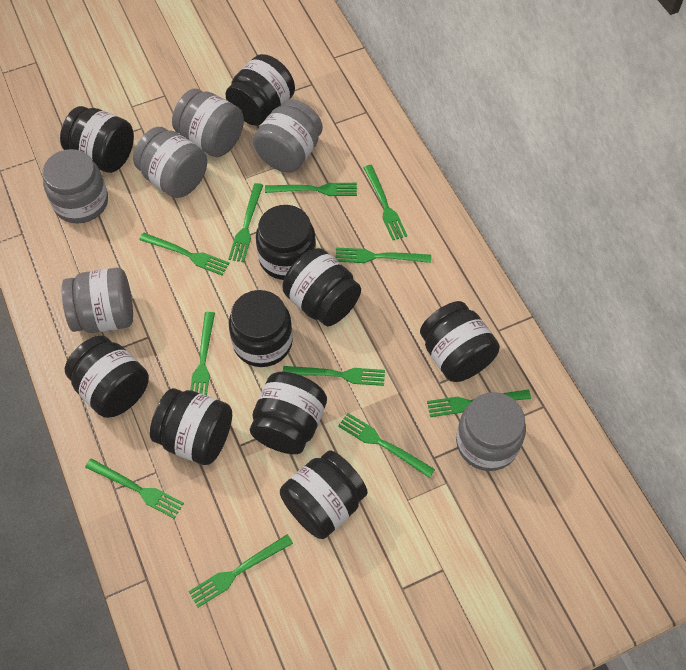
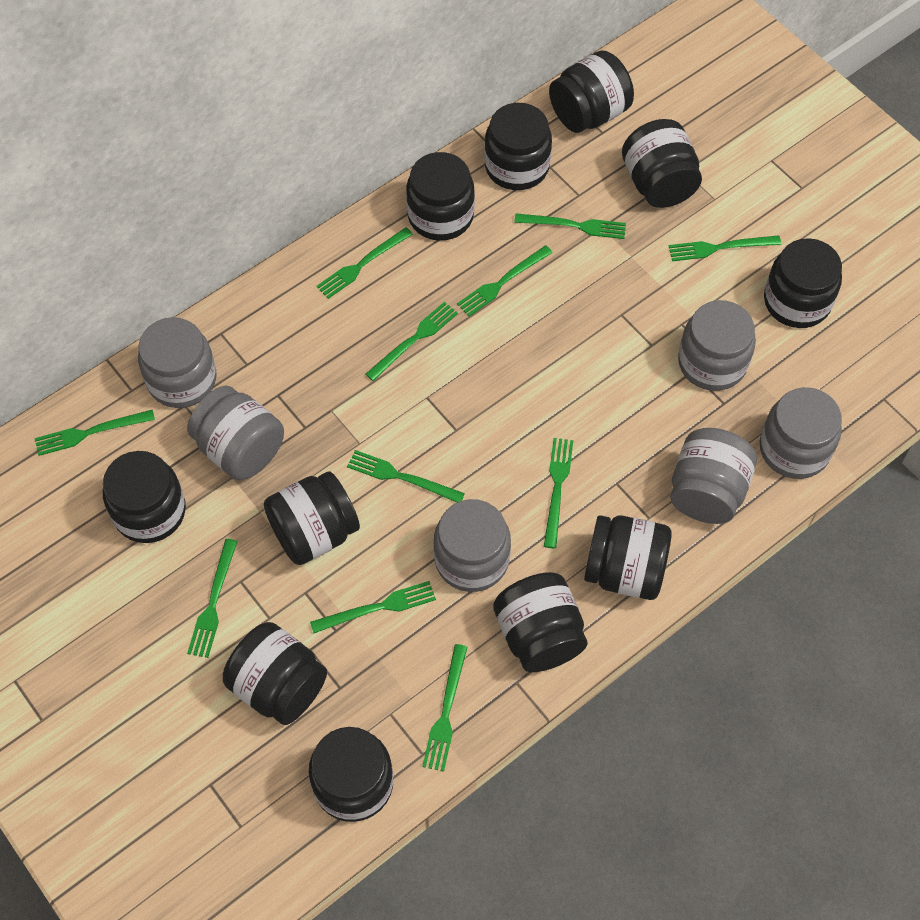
black jar: 10 -> 11

